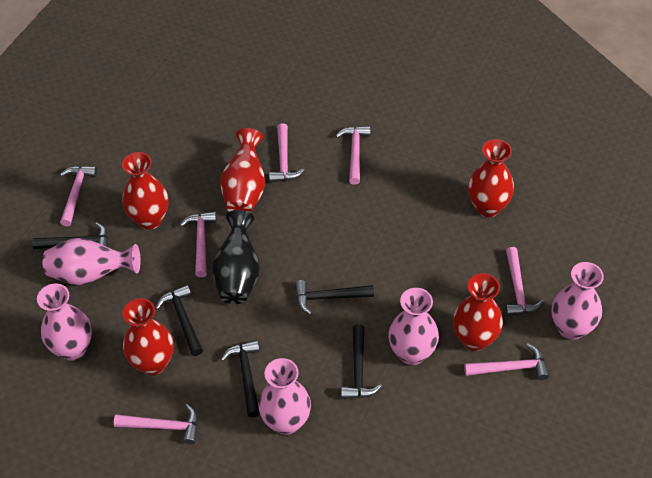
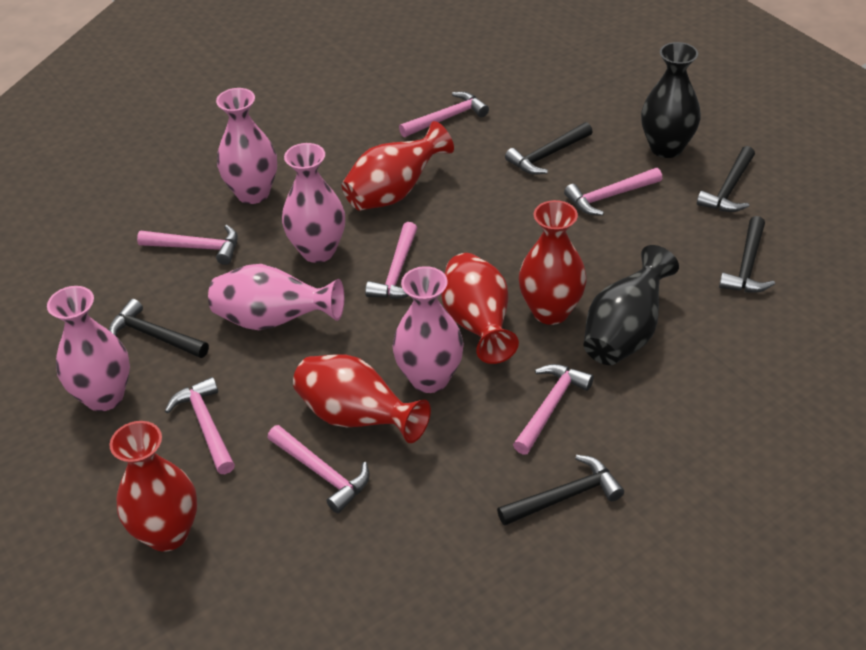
black vase: 1 -> 2

